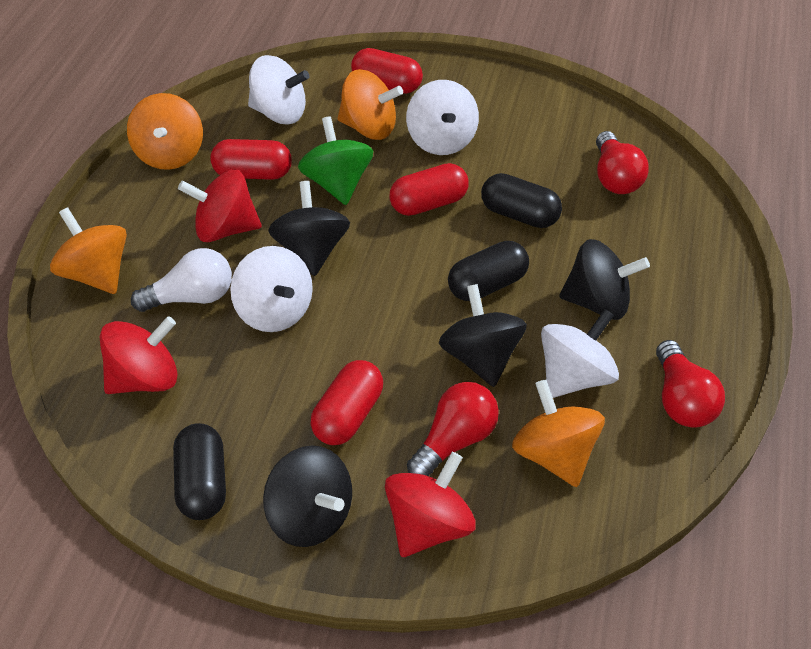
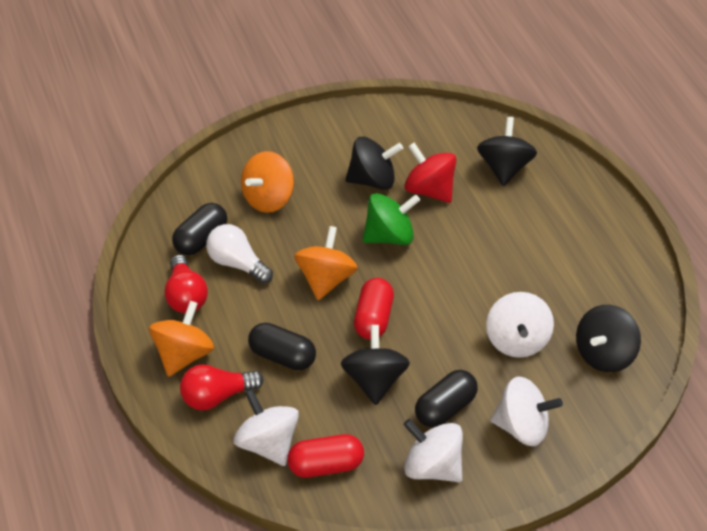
orange spinning top: 4 -> 3
red capsule: 4 -> 2
red light bulb: 3 -> 2
red spinning top: 3 -> 1

